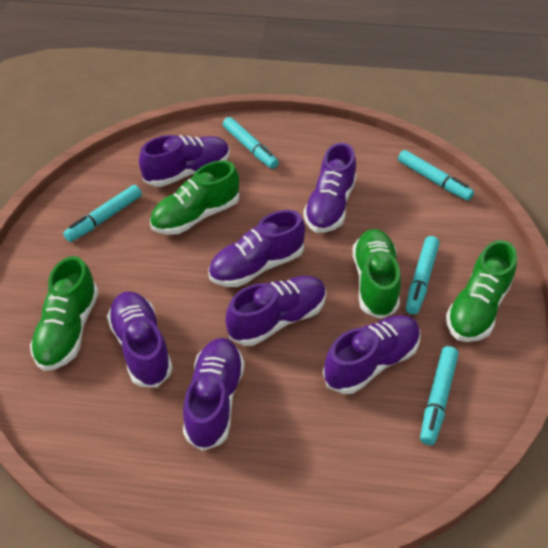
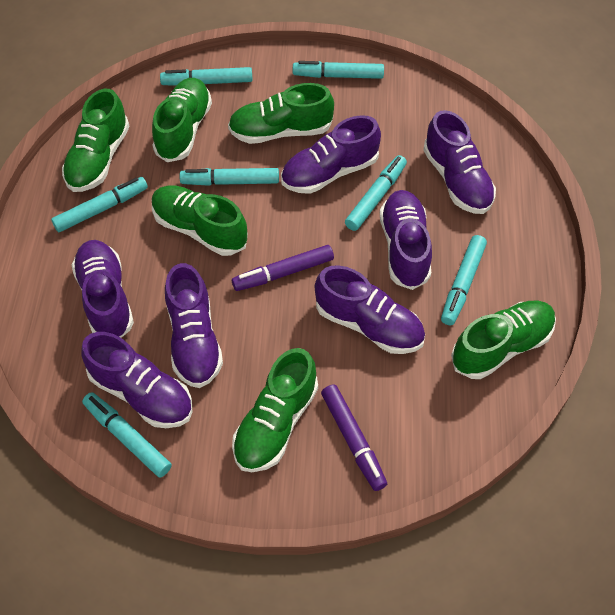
green shoe: 4 -> 6
purple marker: 0 -> 2
turquoise marker: 5 -> 7

